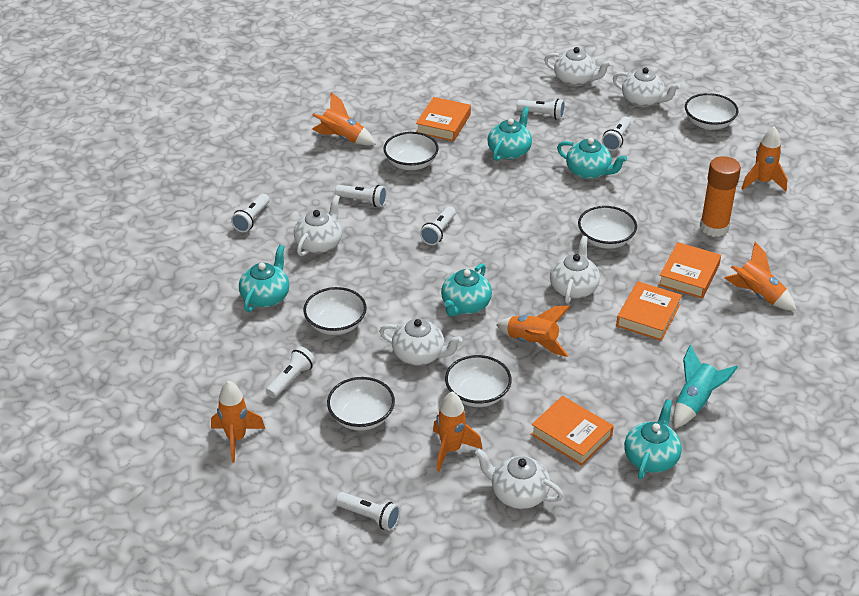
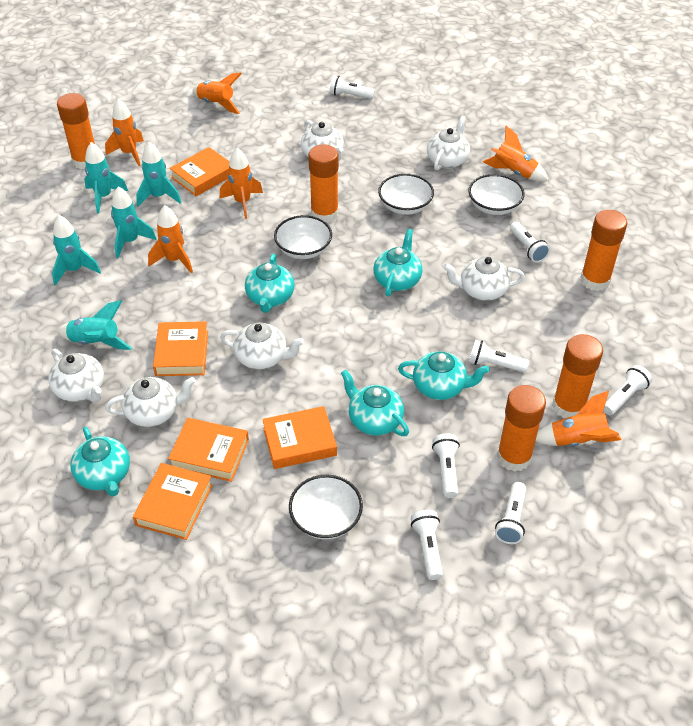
orange book: 4 -> 5
orange glue stick: 1 -> 5
turquoise rocket: 1 -> 5
white bowl: 6 -> 4

